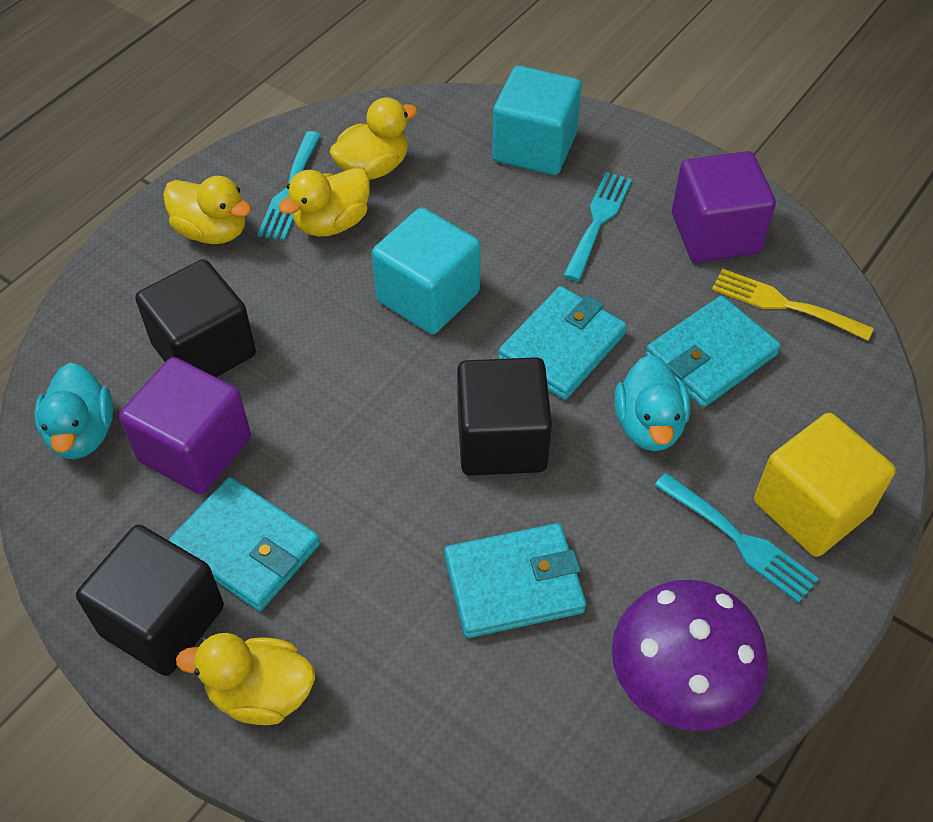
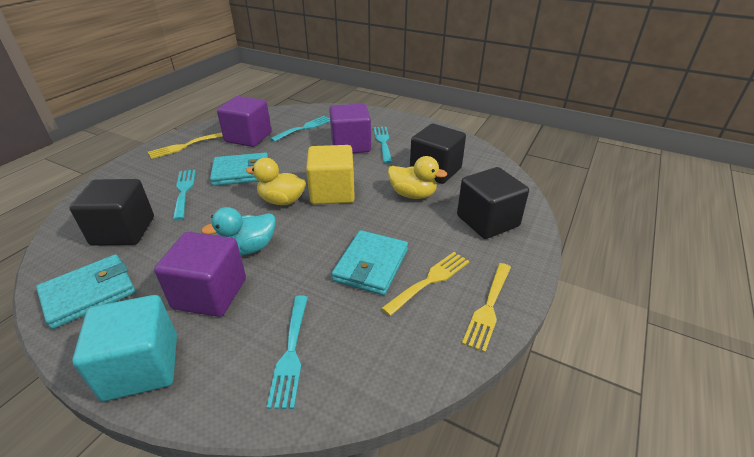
purple cube: 2 -> 3
purple mushroom: 1 -> 0
turquoise cube: 2 -> 1
turquoise duck: 2 -> 1
turquoise fork: 3 -> 4
turquoise wallet: 4 -> 3
yellow duck: 4 -> 2
yellow fork: 1 -> 3

